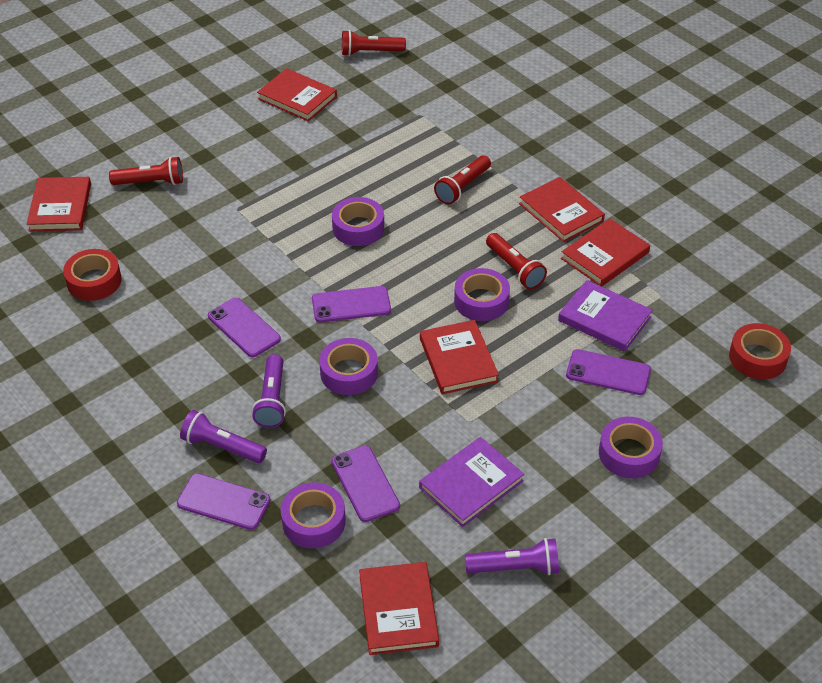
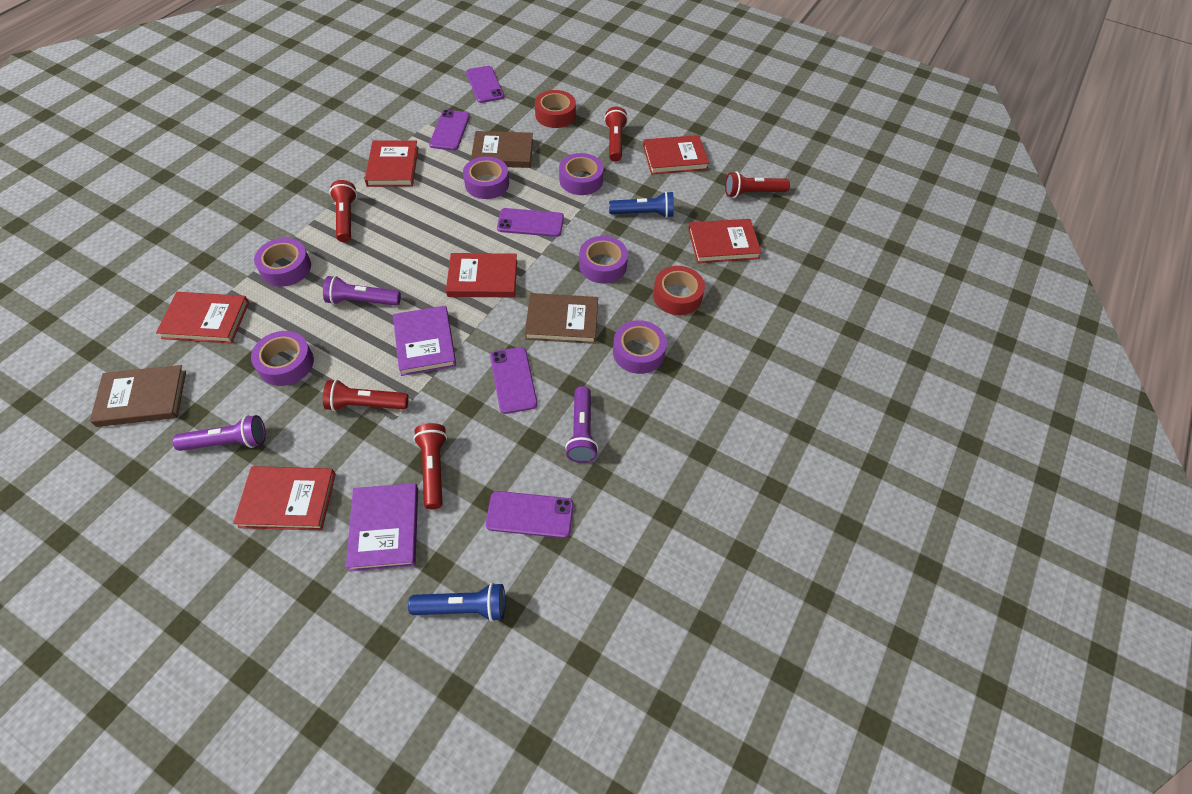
blue flashlight: 0 -> 2
brown book: 0 -> 3
purple tape: 5 -> 6
red flashlight: 4 -> 5

